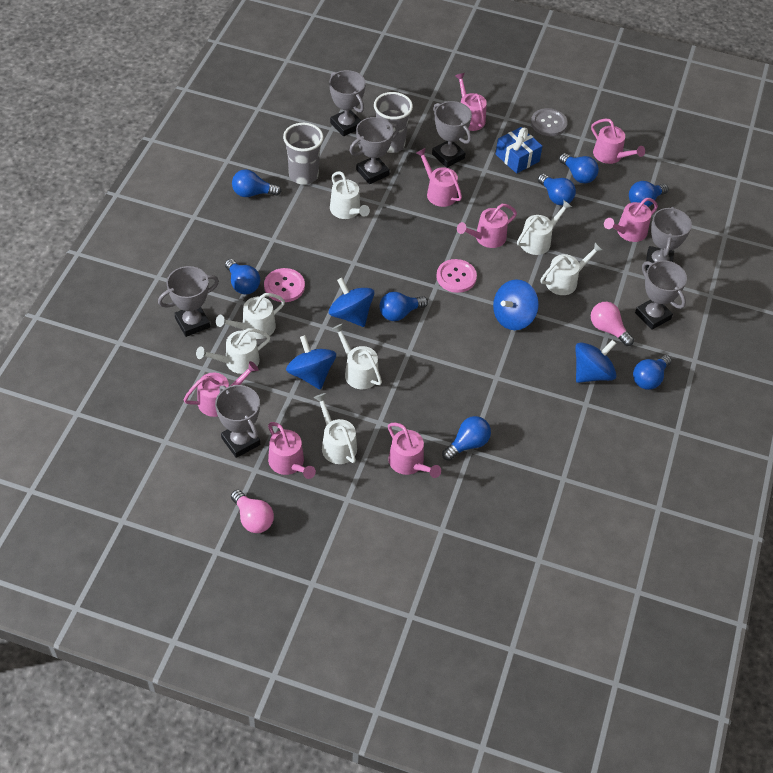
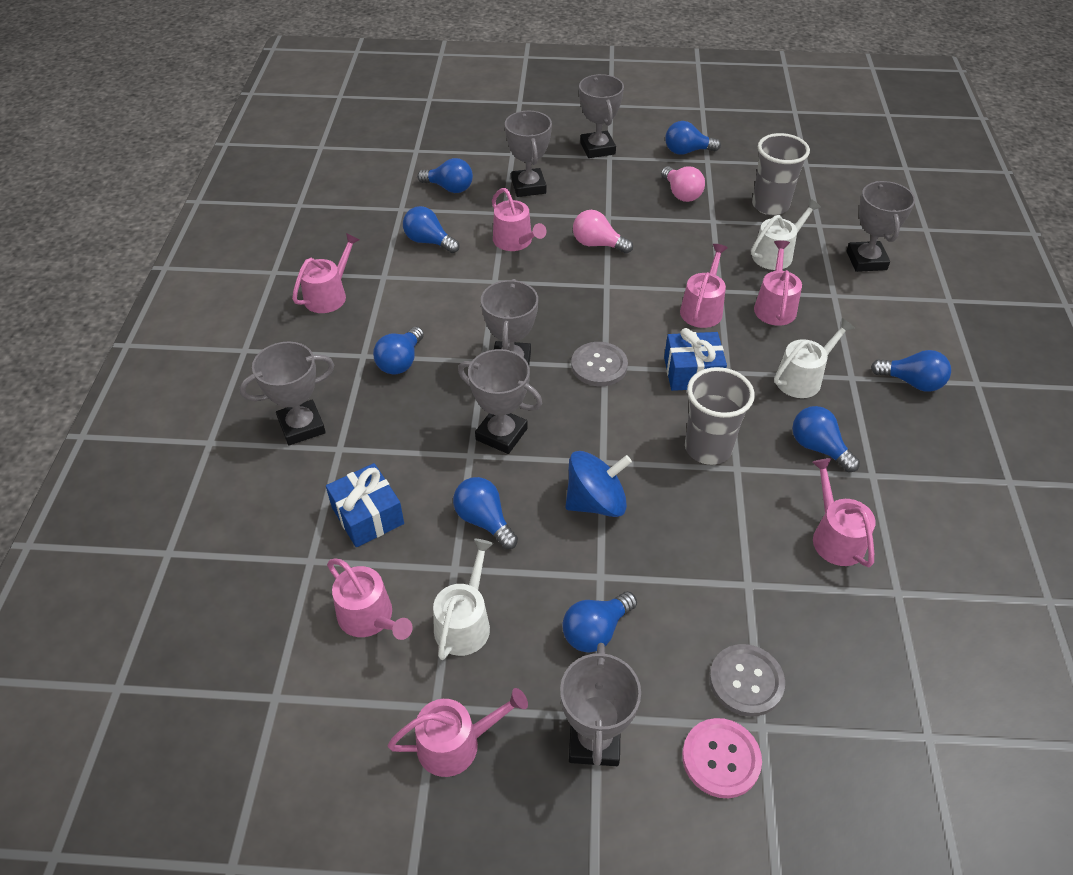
blue gift: 1 -> 2
blue spinning top: 4 -> 1
grey button: 1 -> 2
pink button: 2 -> 1
pink watering can: 8 -> 7
white watering can: 7 -> 3

